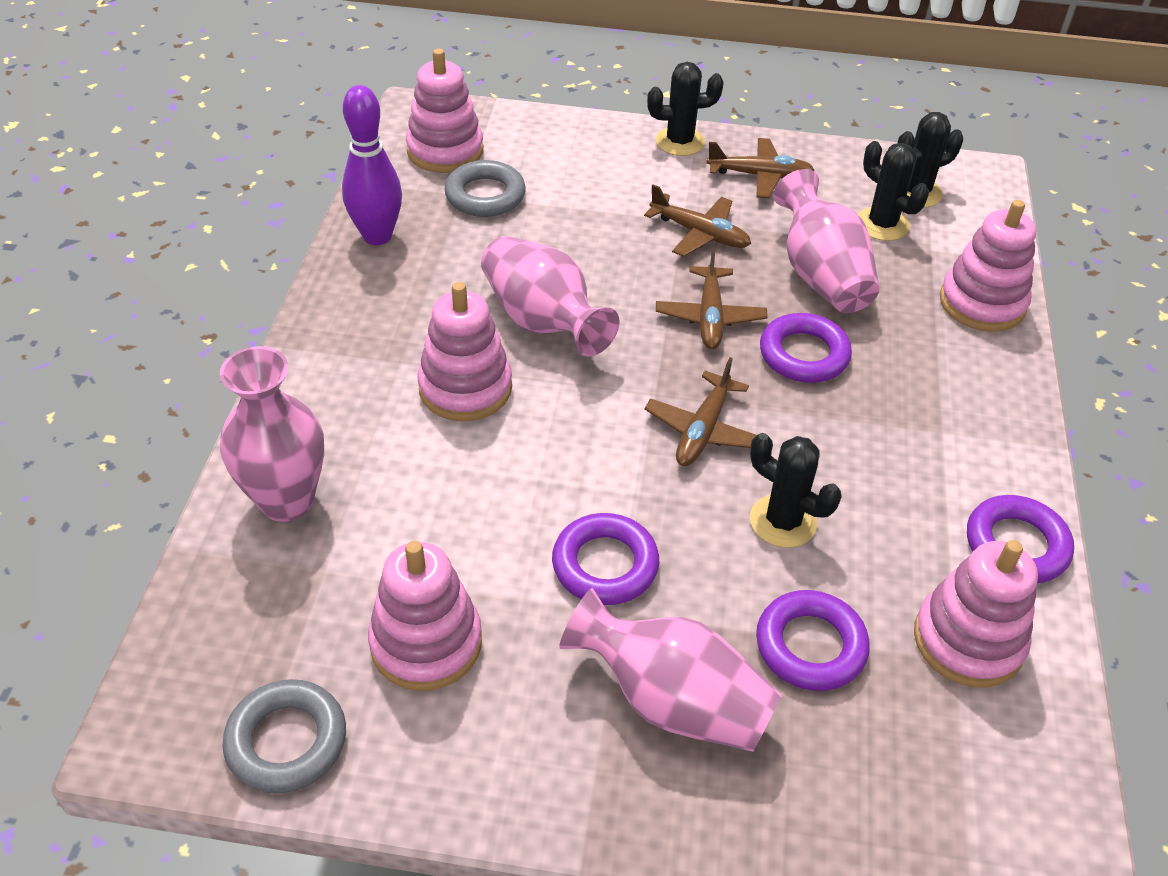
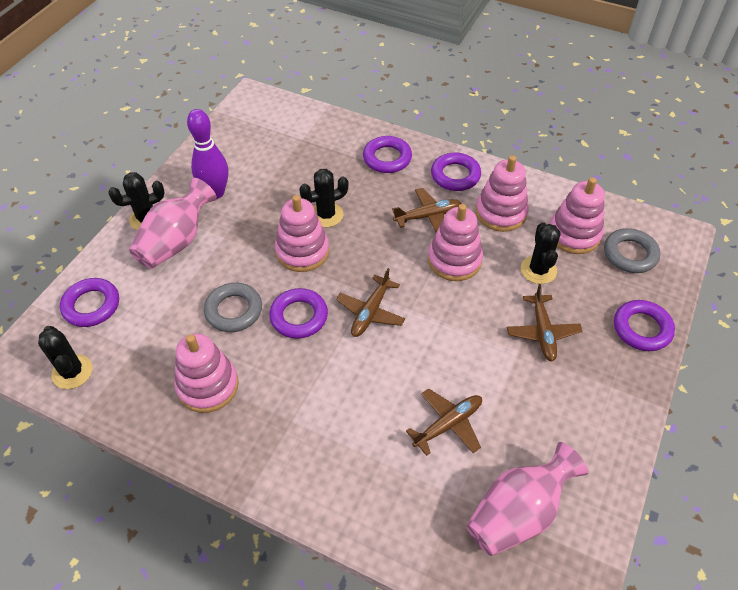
pink vase: 4 -> 2
purple ring: 4 -> 5

